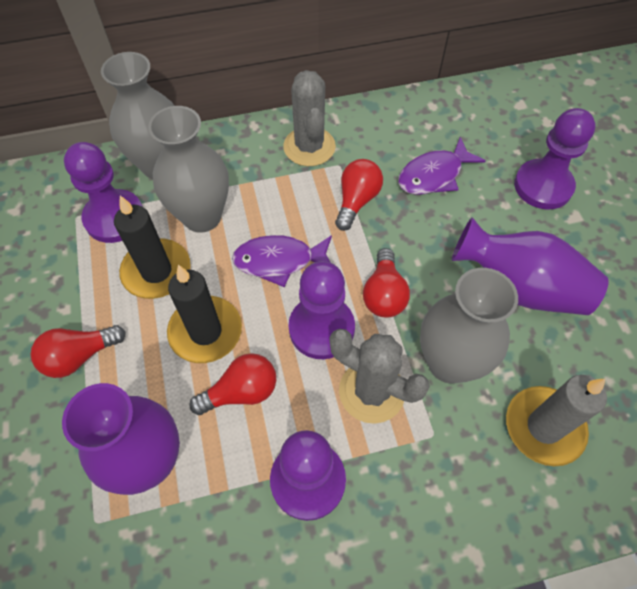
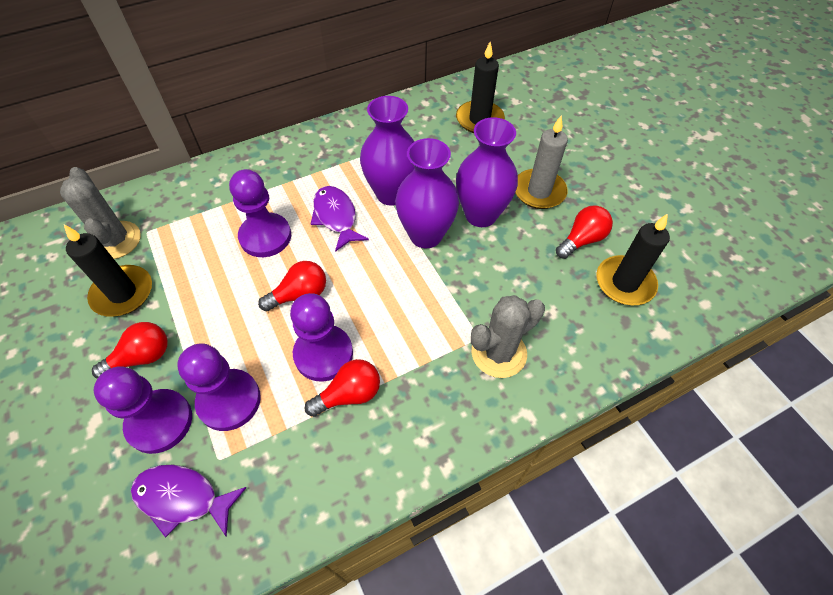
black candle: 2 -> 3
grey vase: 3 -> 0
purple vase: 2 -> 3

